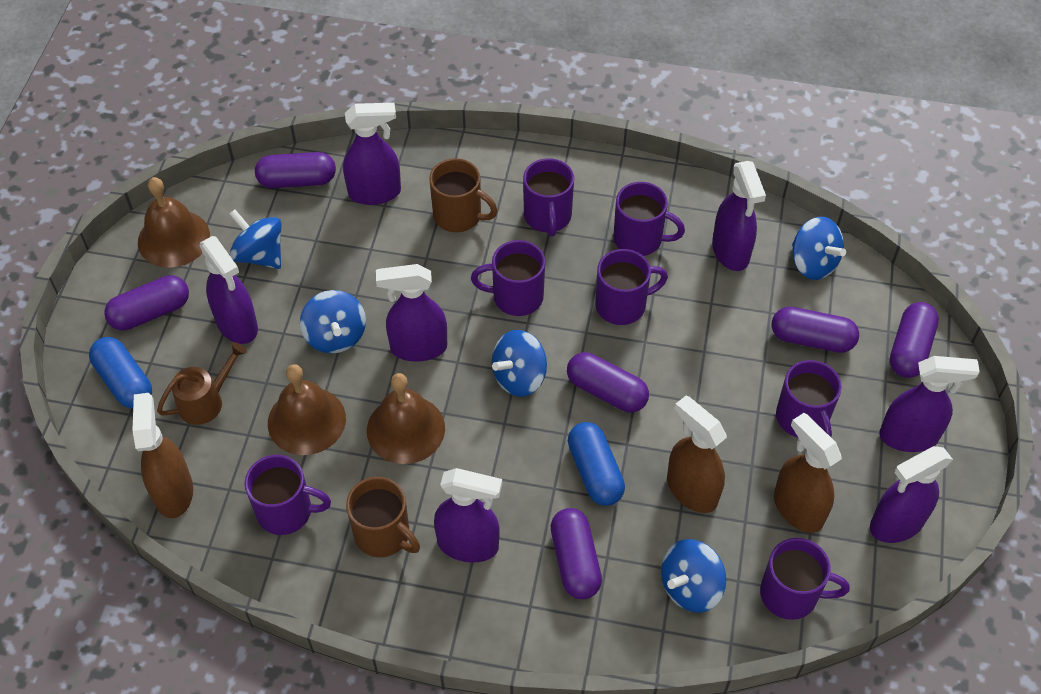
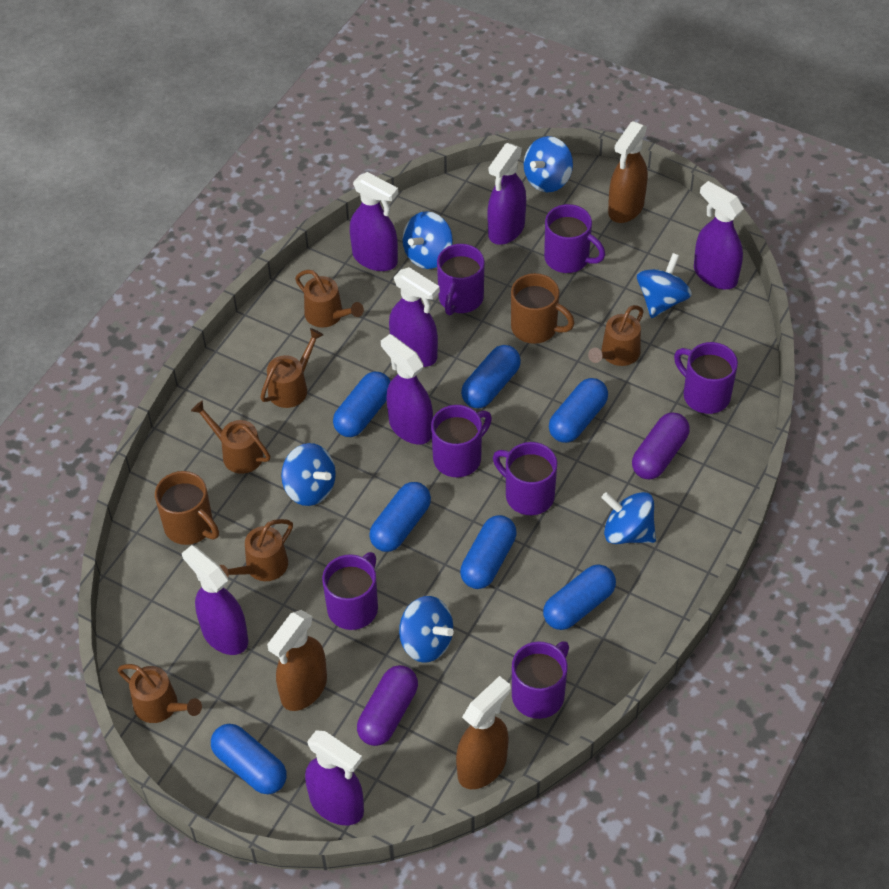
blue capsule: 2 -> 7
blue spinning top: 5 -> 6
brown bell: 3 -> 0
brown watering can: 1 -> 6
purple capsule: 6 -> 2

